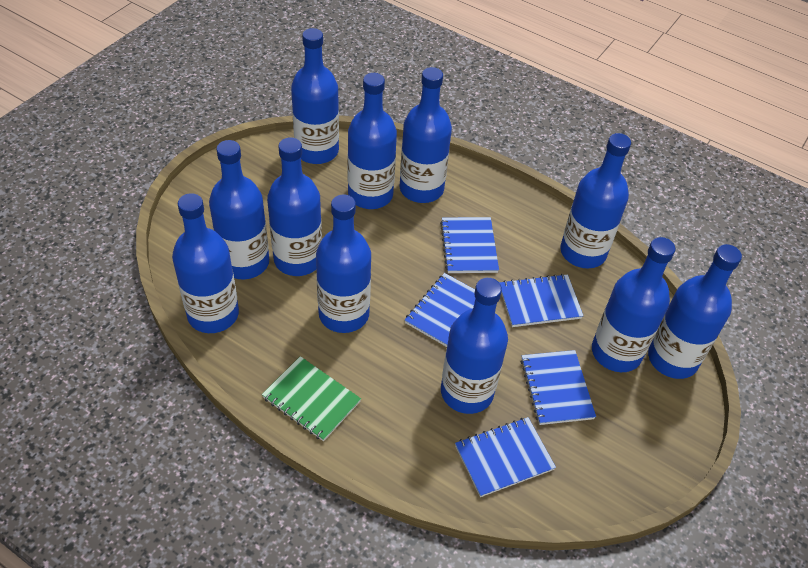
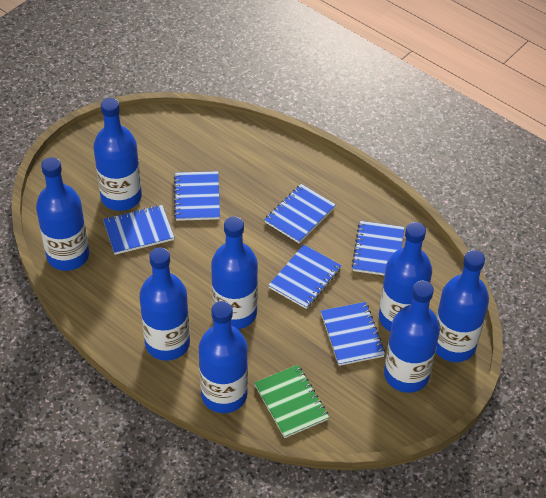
blue bottle: 11 -> 8
blue notebook: 5 -> 6

